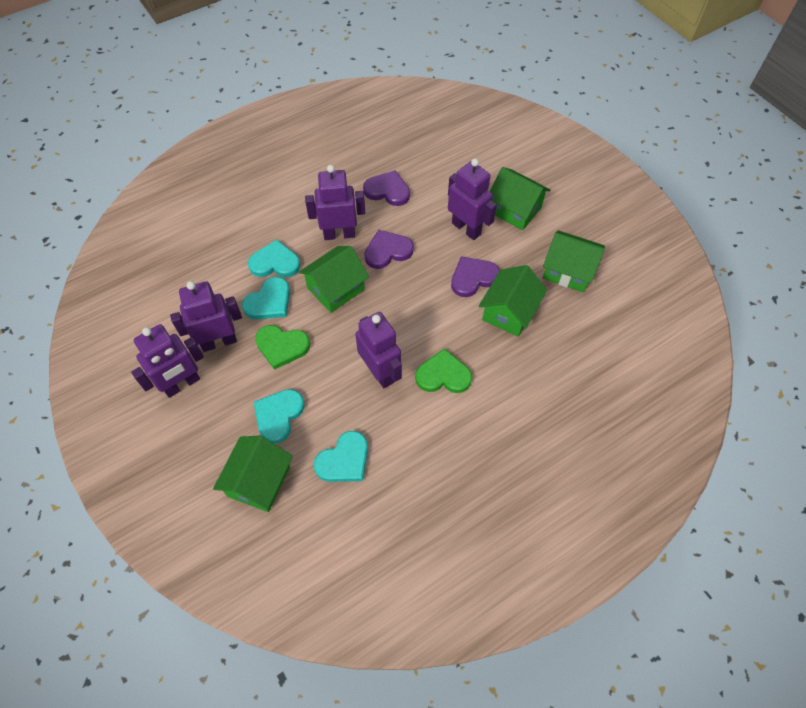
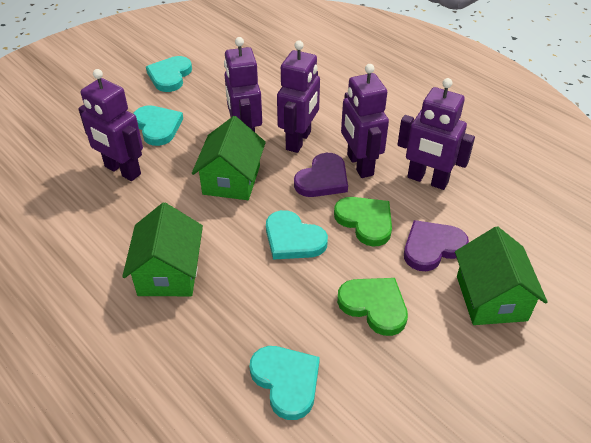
green house: 5 -> 3
purple heart: 3 -> 2

